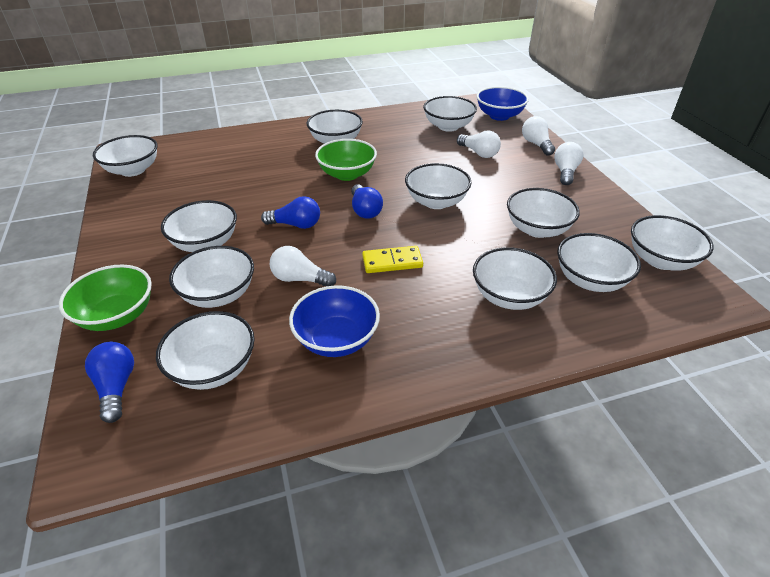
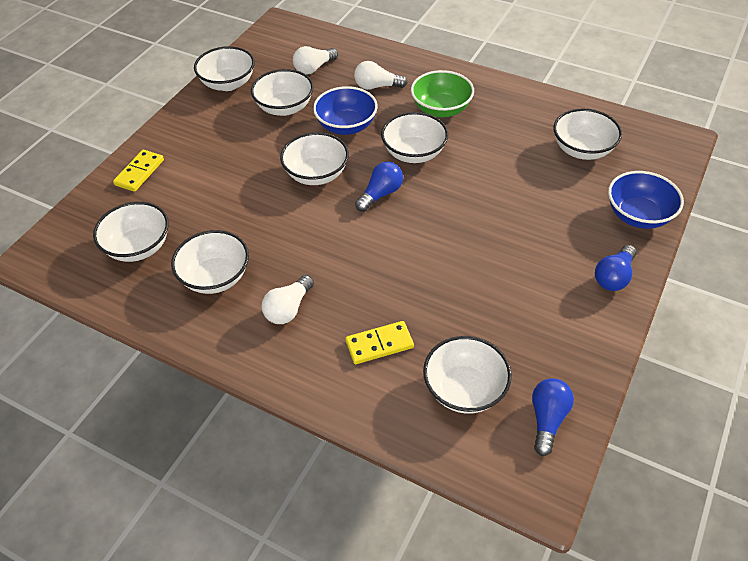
green bowl: 2 -> 1
white bowl: 11 -> 8
white light bulb: 4 -> 3
yellow domino: 1 -> 2

